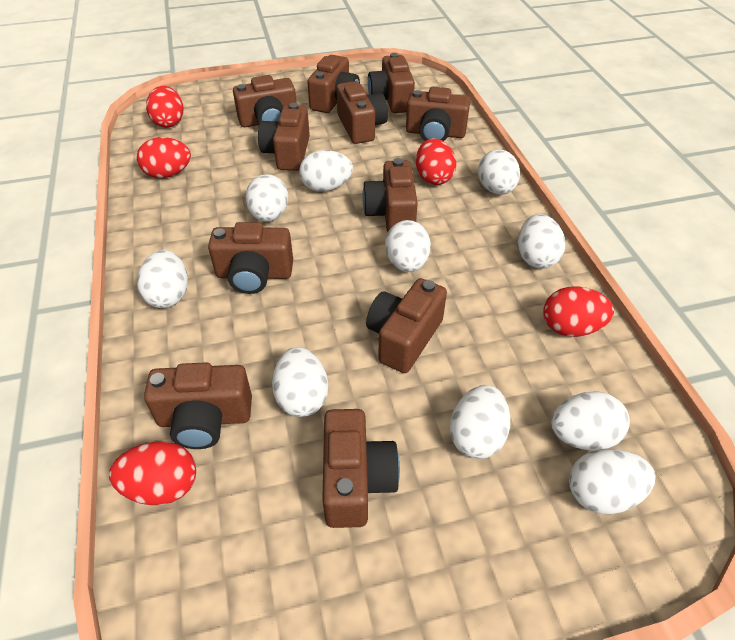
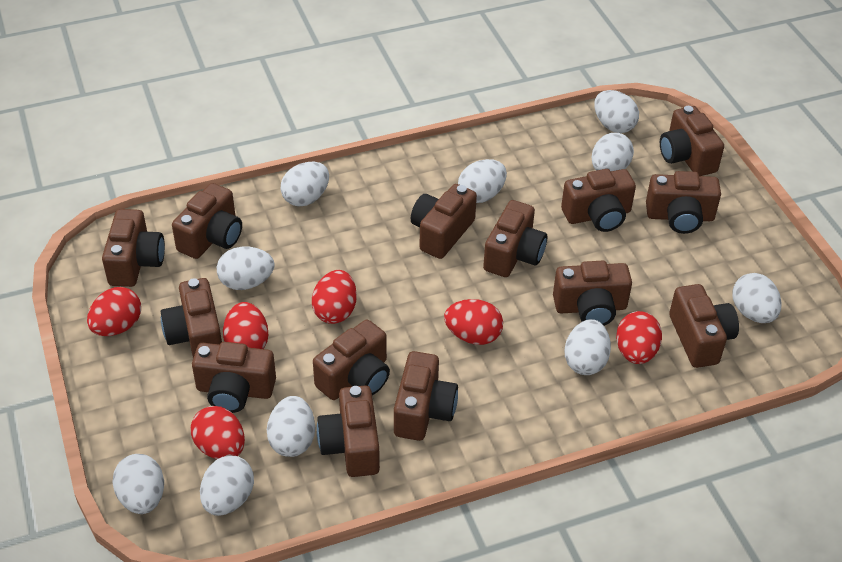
brown camera: 11 -> 14
red egg: 5 -> 6

